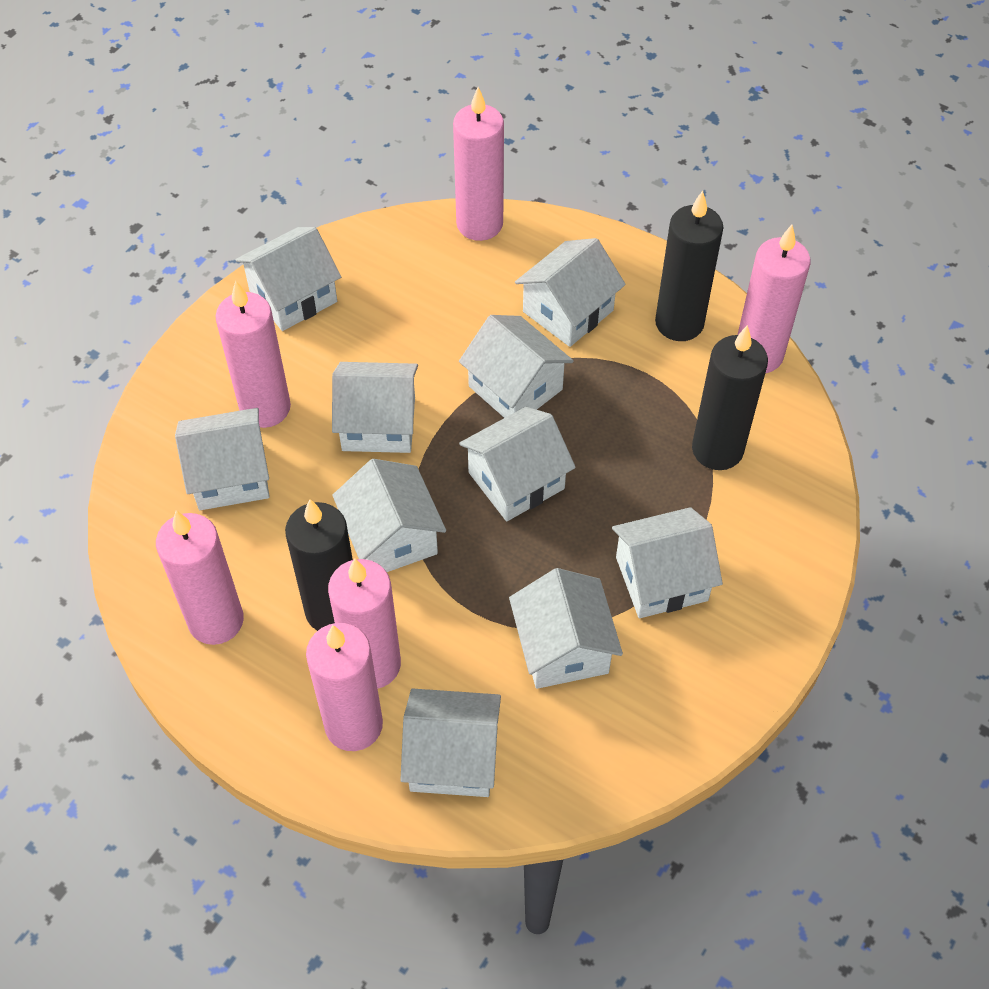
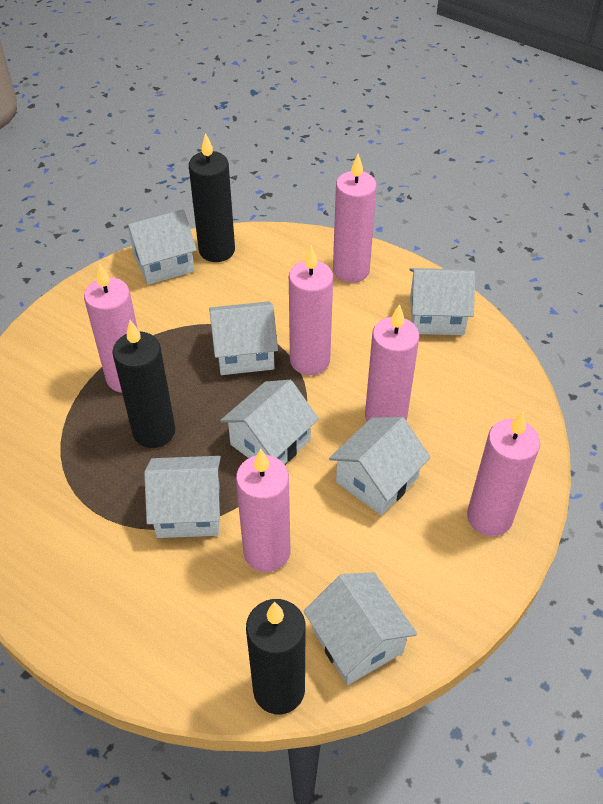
white house: 10 -> 7

